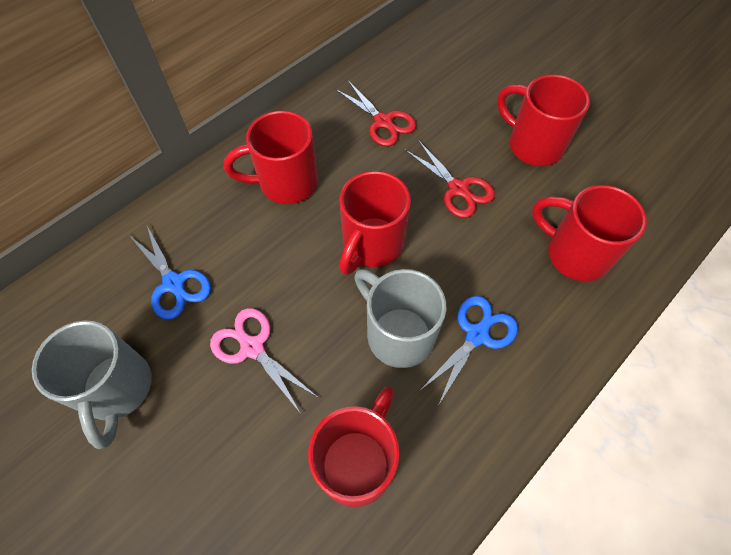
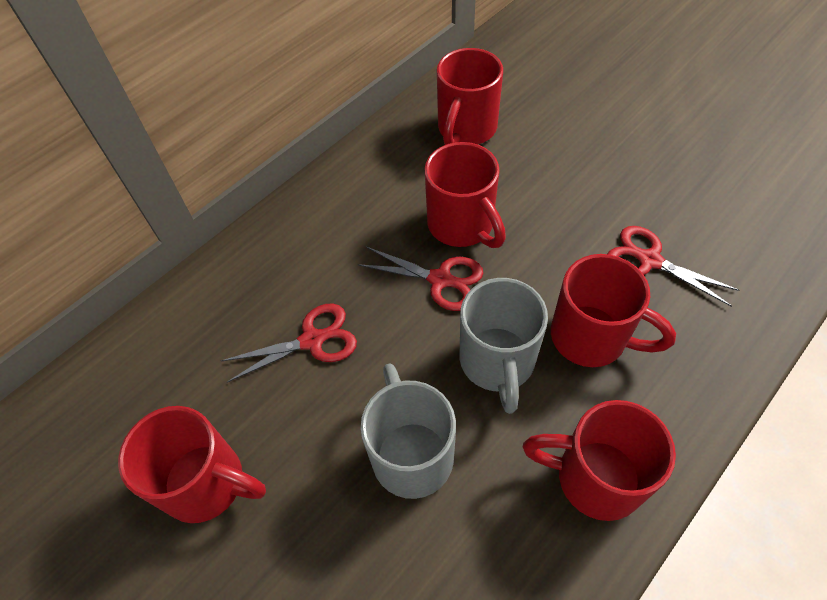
blue scissors: 2 -> 0
pink scissors: 1 -> 0
red scissors: 2 -> 3

